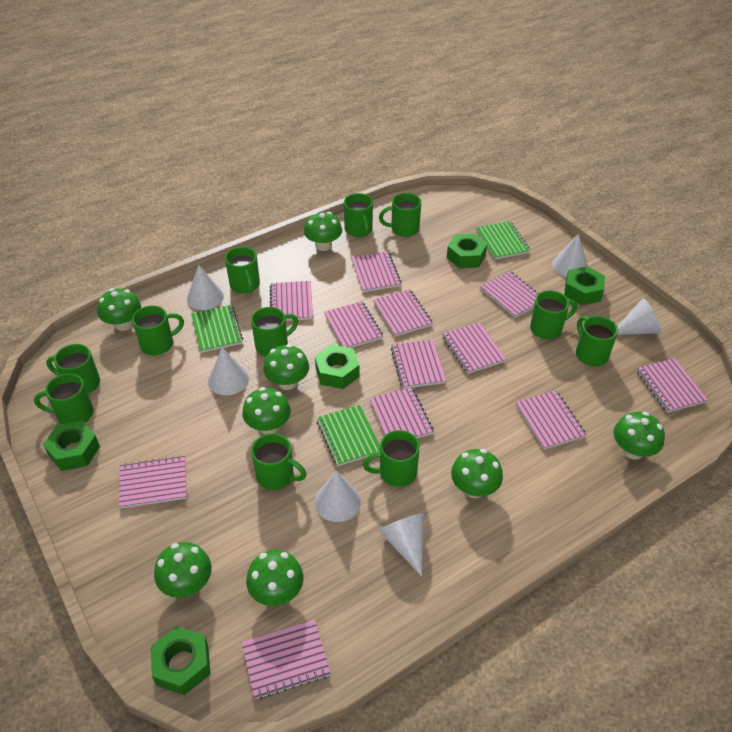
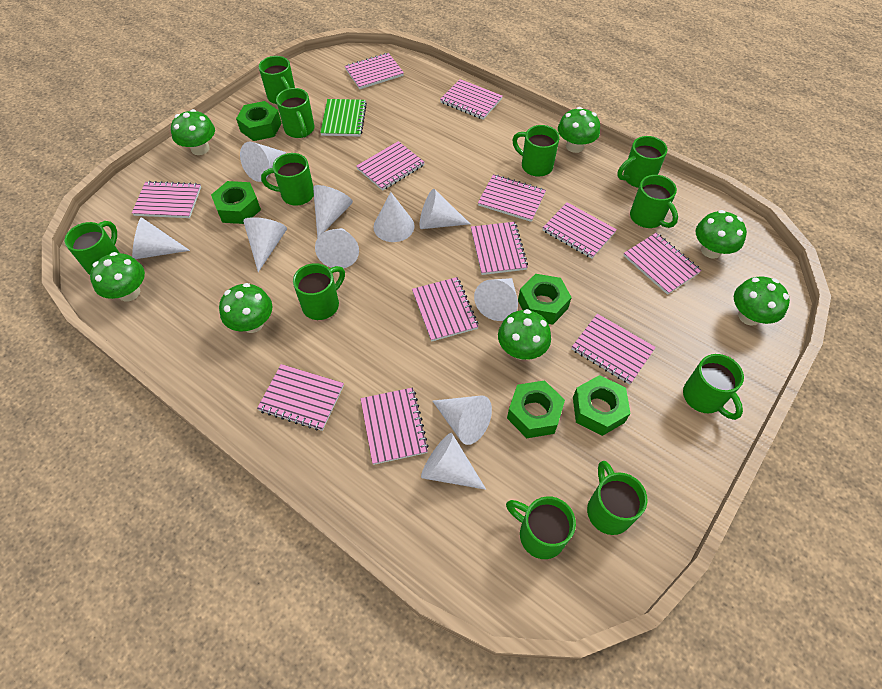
green mushroom: 8 -> 7
green notebook: 3 -> 1
white cone: 6 -> 10

